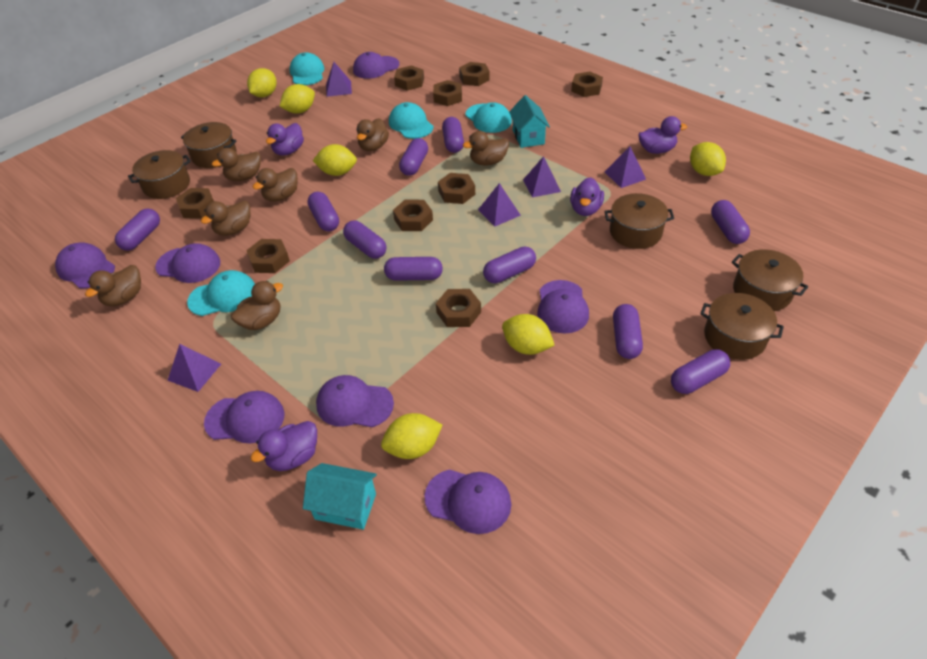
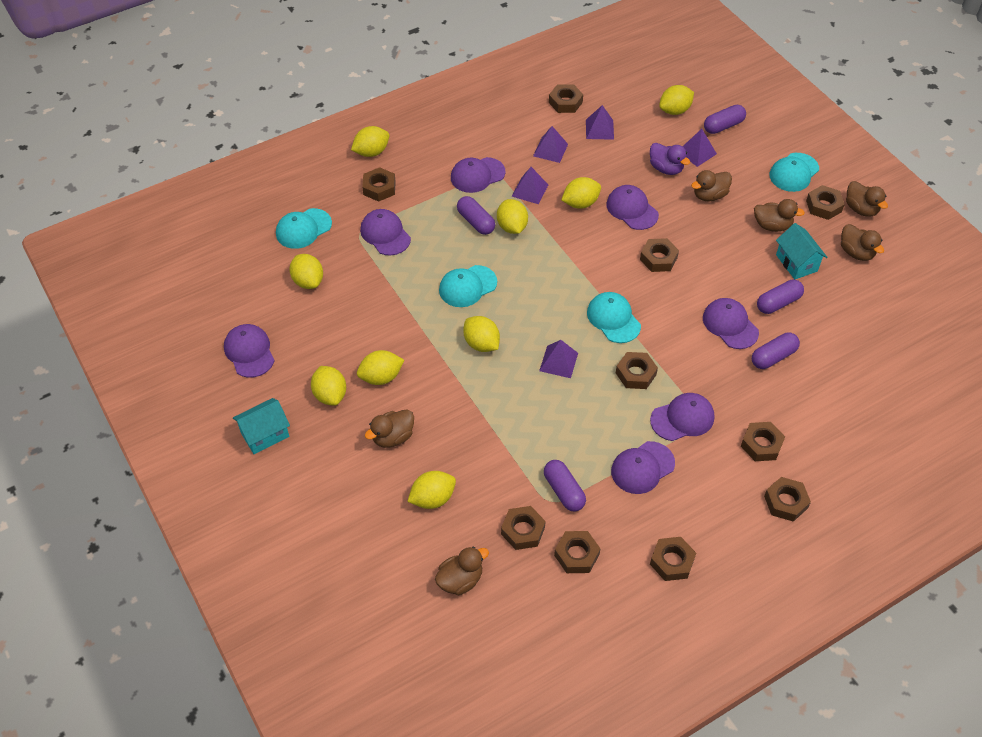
brown duck: 7 -> 6
brown nut: 9 -> 10
brown pot: 5 -> 0
purple capsule: 10 -> 5
purple duck: 4 -> 1
yellow lemon: 6 -> 9

